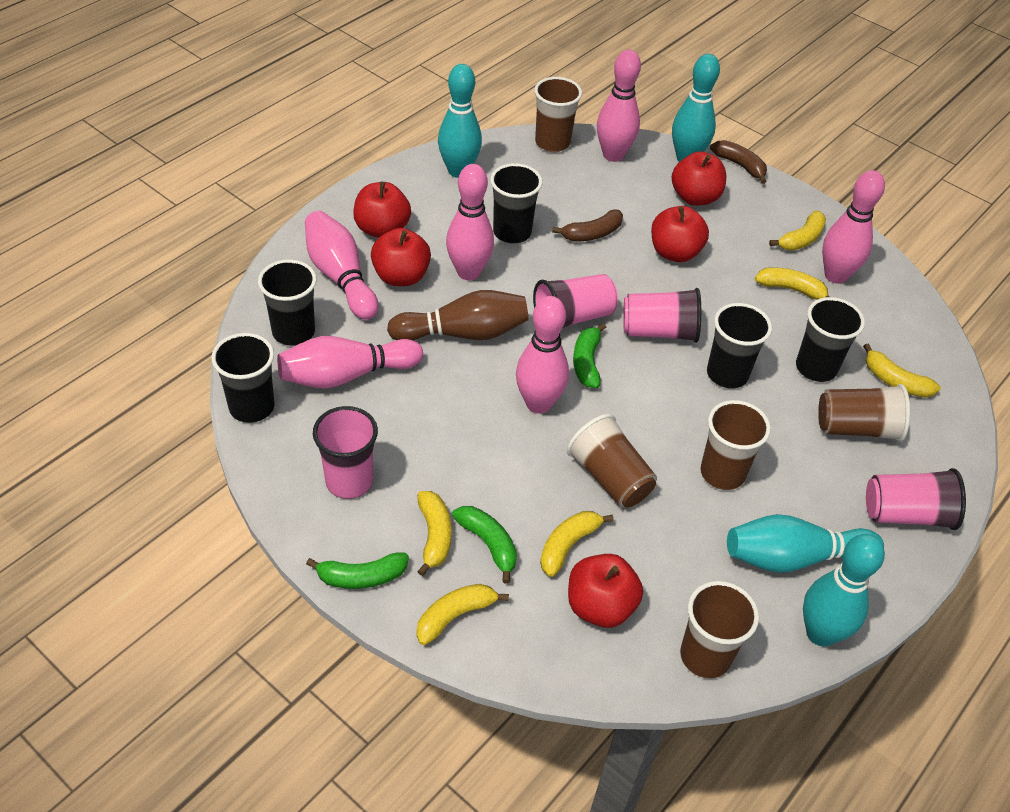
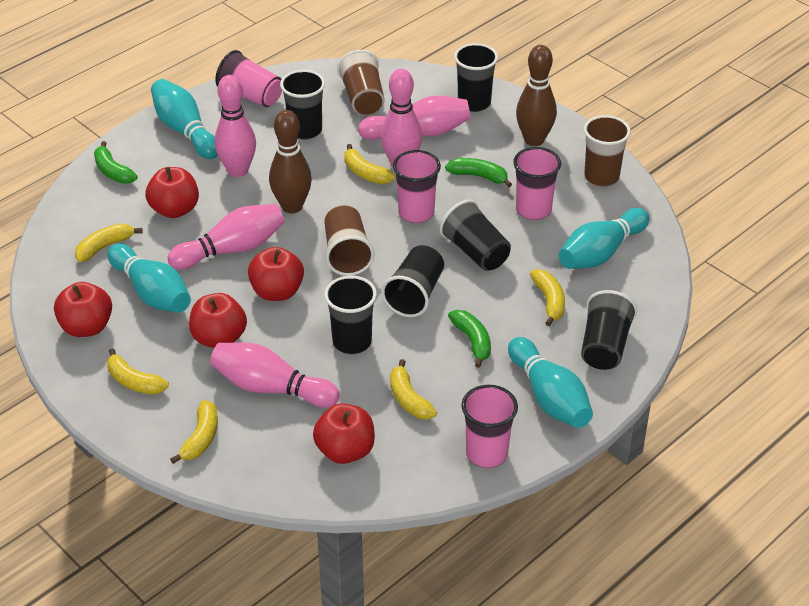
black cup: 5 -> 6
brown banana: 2 -> 0
brown bowling pin: 1 -> 2
brown cup: 5 -> 3
pink bowling pin: 6 -> 5

